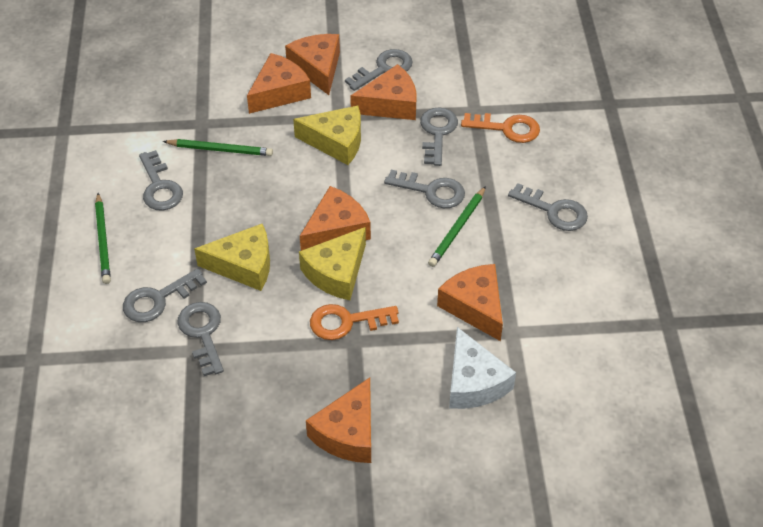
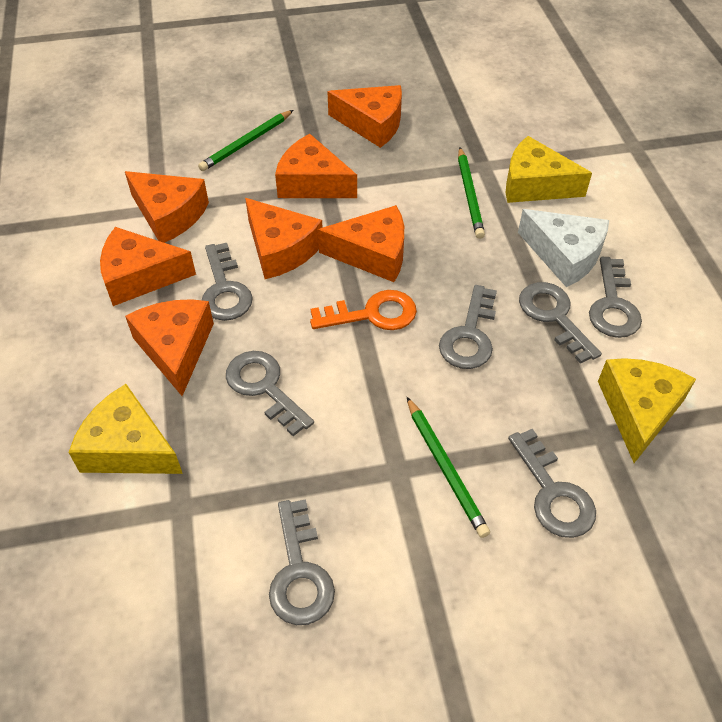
orange cheese: 6 -> 7
orange key: 2 -> 1

